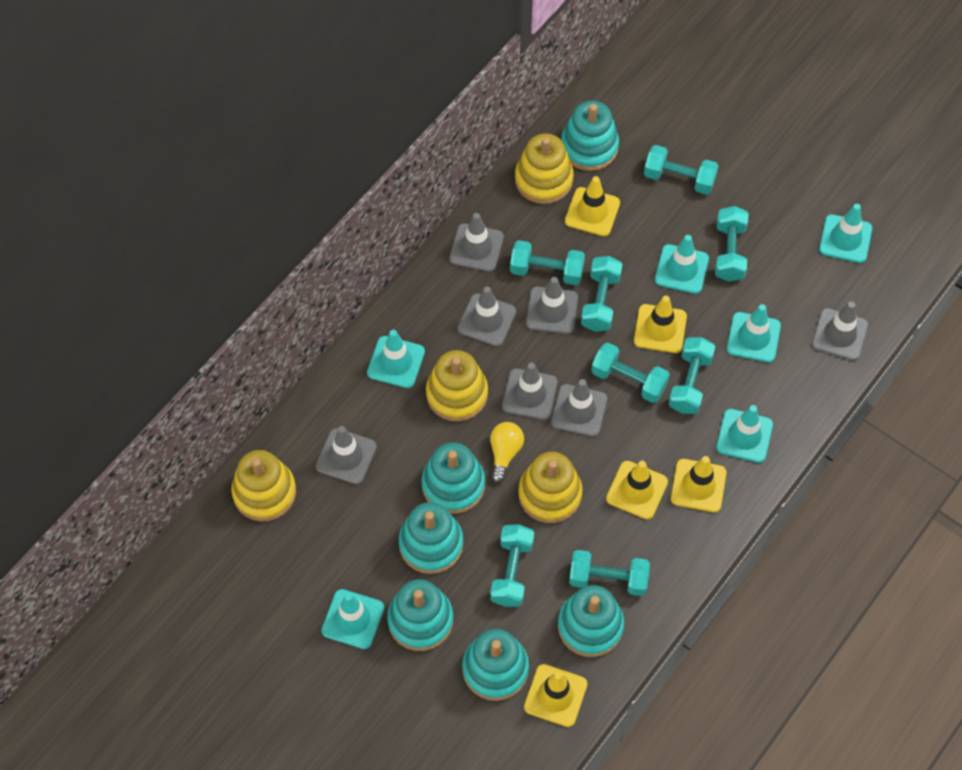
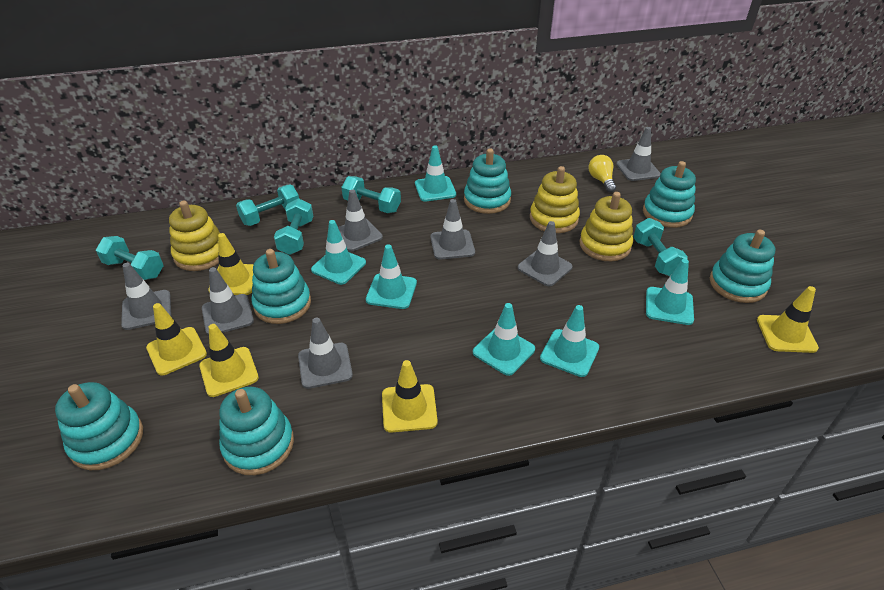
turquoise dumbbell: 8 -> 5
yellow stacking toy: 4 -> 3

